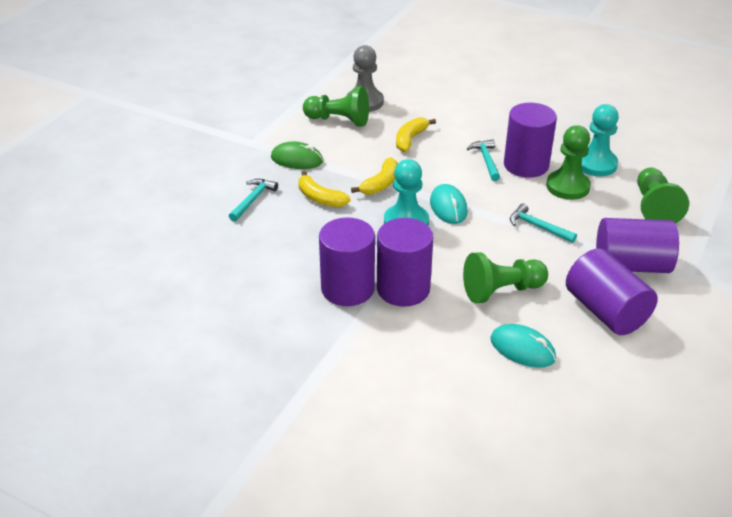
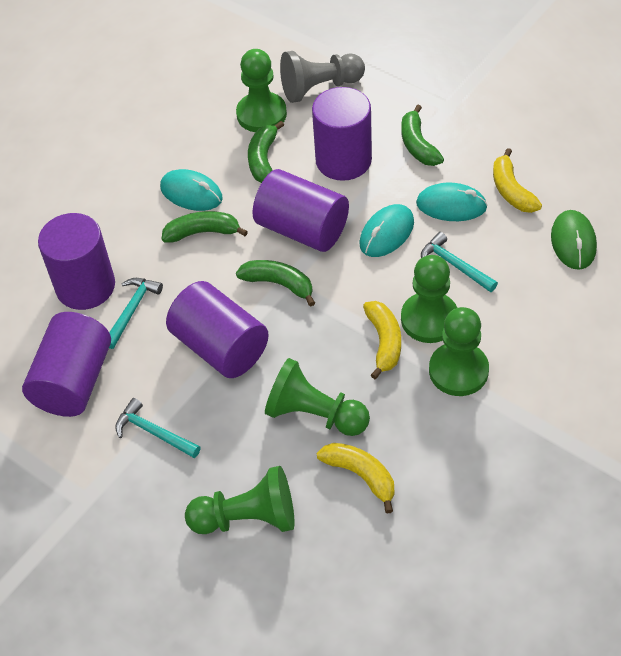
green banana: 0 -> 4
green pawn: 4 -> 5
turquoise mouse: 2 -> 3
turquoise pawn: 2 -> 0

